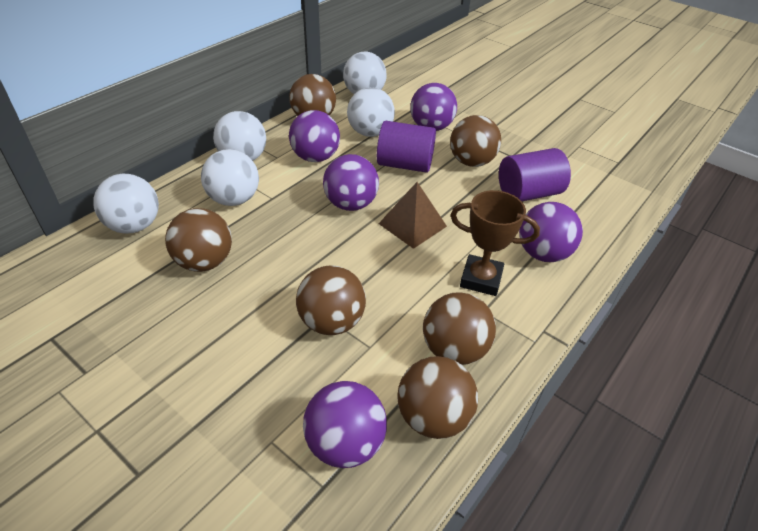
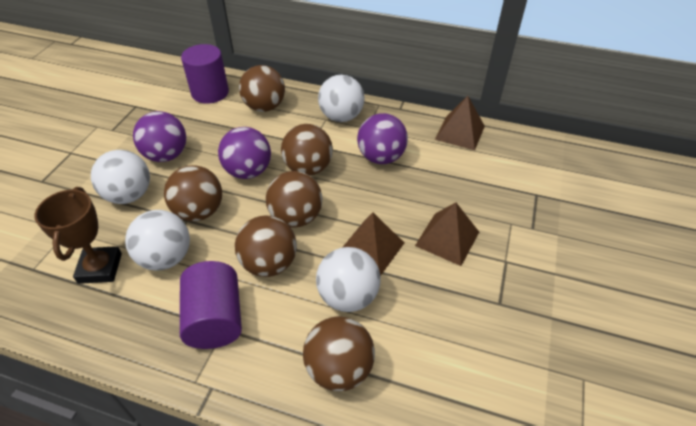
brown pyramid: 1 -> 3
purple ball: 5 -> 3
white ball: 5 -> 4

